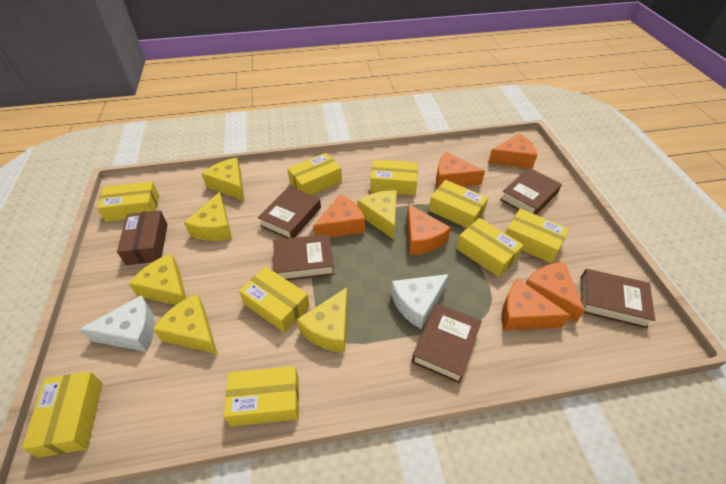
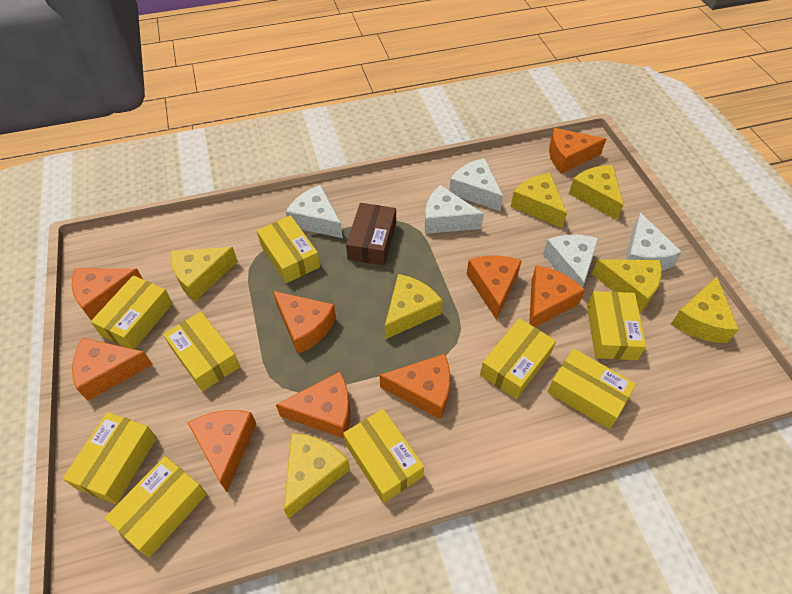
brown book: 5 -> 0
orange cheese: 6 -> 9
white cheese: 2 -> 5
yellow cheese: 6 -> 7

